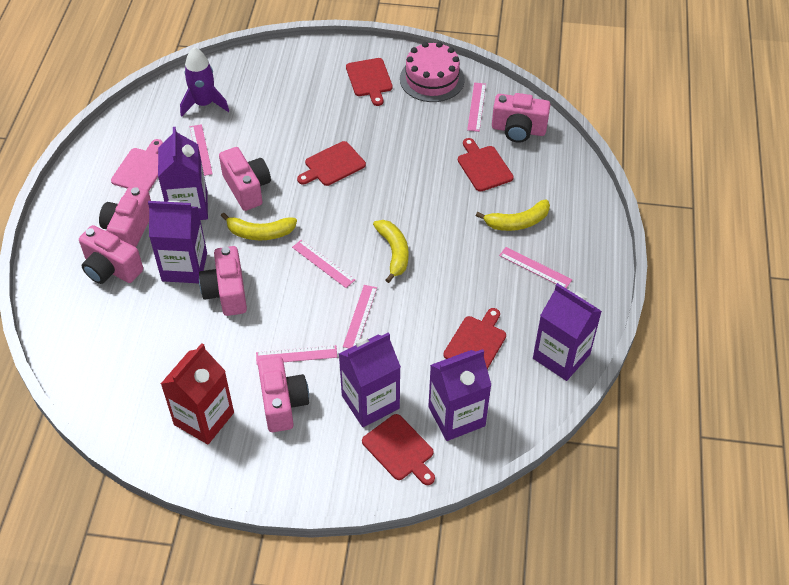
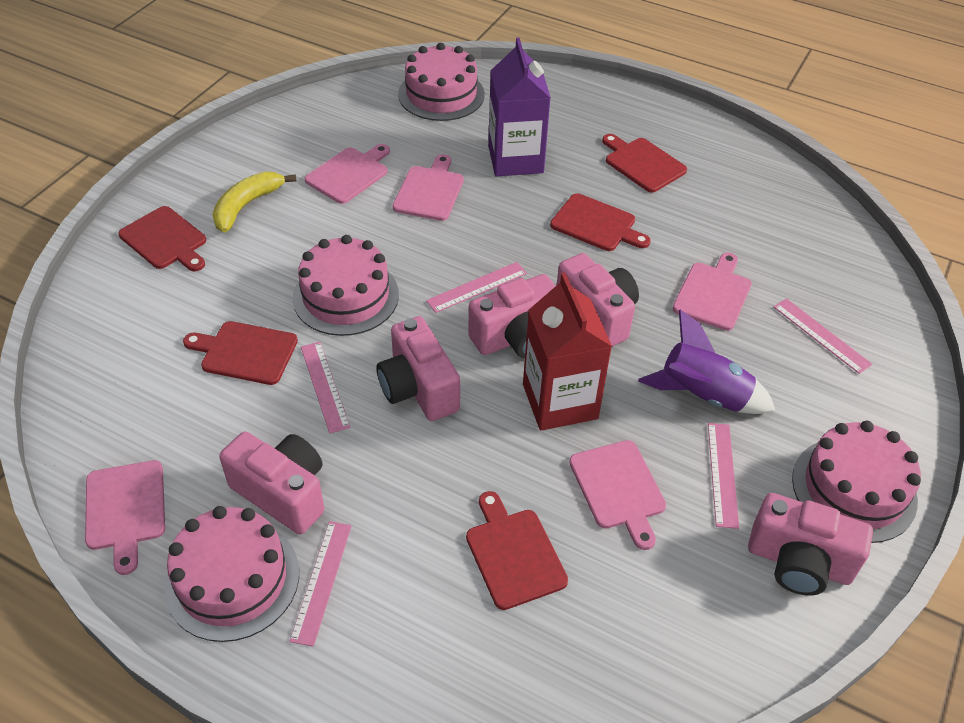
pink cake: 1 -> 4
pink camera: 6 -> 5
pink cutting board: 1 -> 5
pink ruler: 6 -> 5
purple carton: 5 -> 1
yellow banana: 3 -> 1

